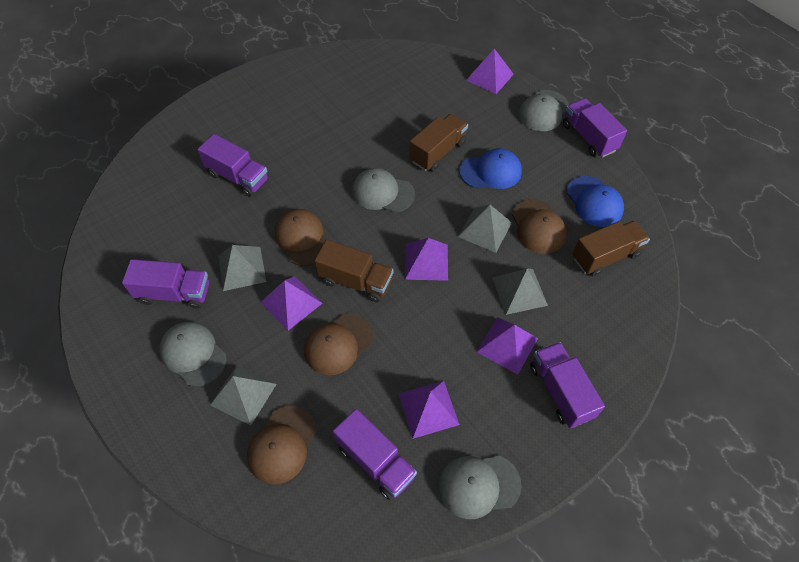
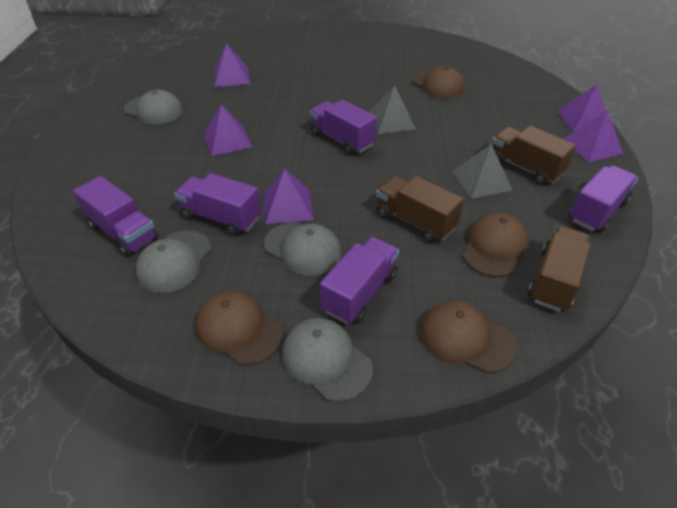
blue cap: 2 -> 0
grey pyramid: 4 -> 2

